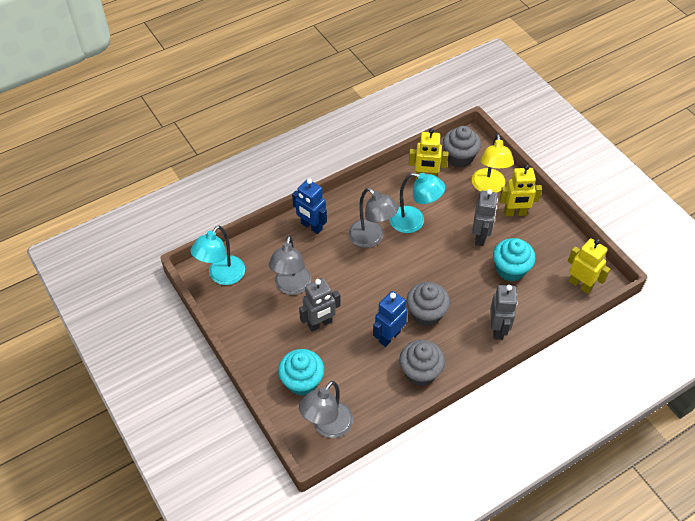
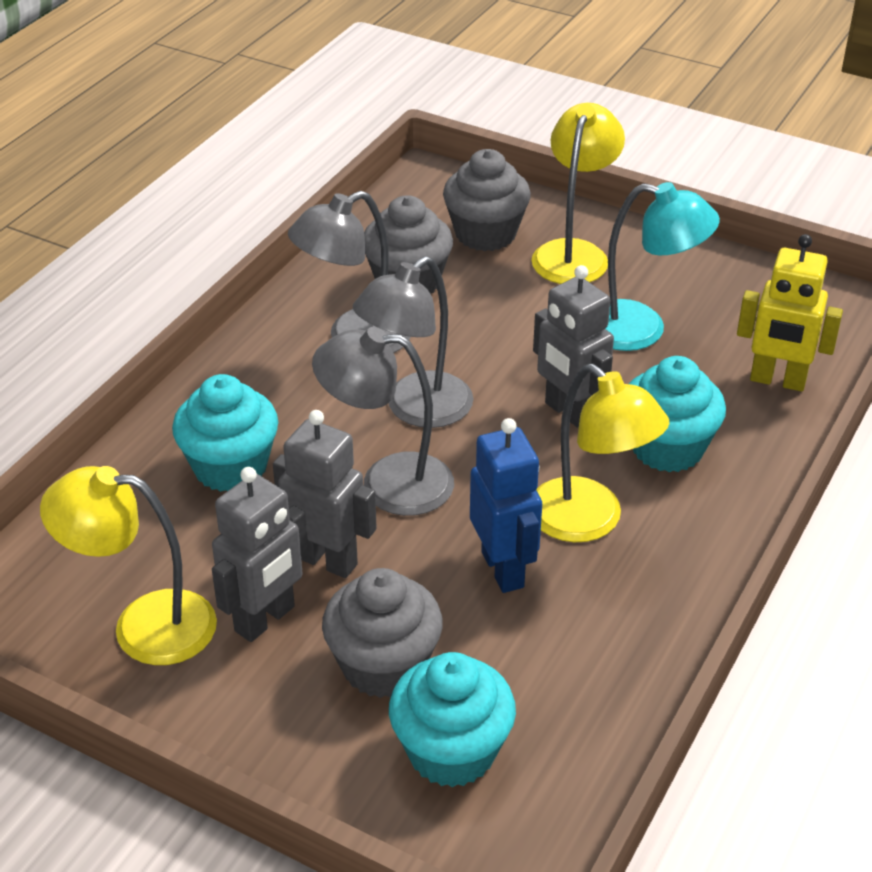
blue robot: 2 -> 1
turquoise cupcake: 2 -> 3
turquoise lamp: 2 -> 1
yellow lamp: 1 -> 3
yellow robot: 3 -> 1

